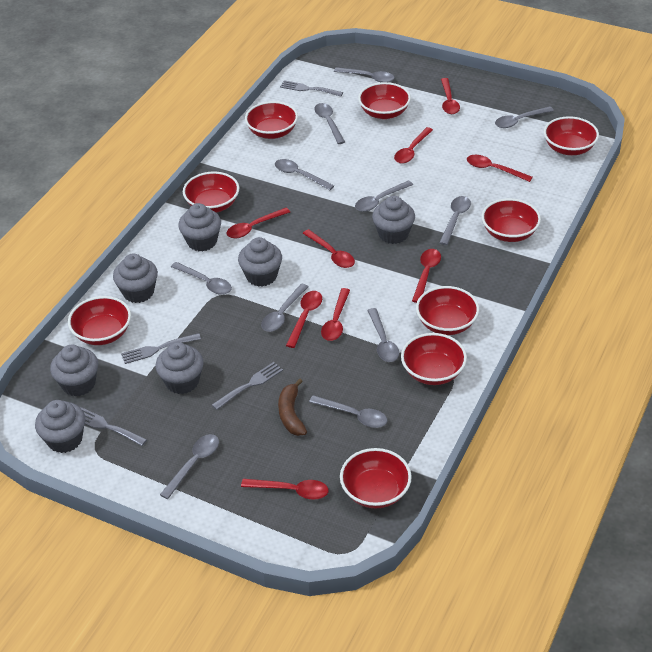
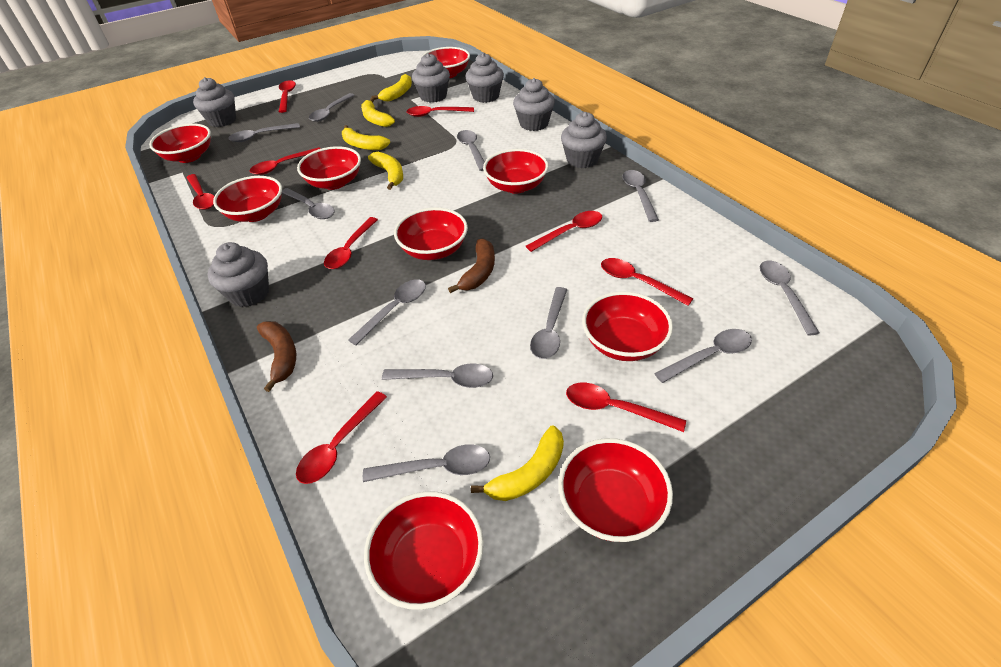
brown banana: 1 -> 2
grey cupcake: 7 -> 6
grey fork: 4 -> 0
yellow banana: 0 -> 5

